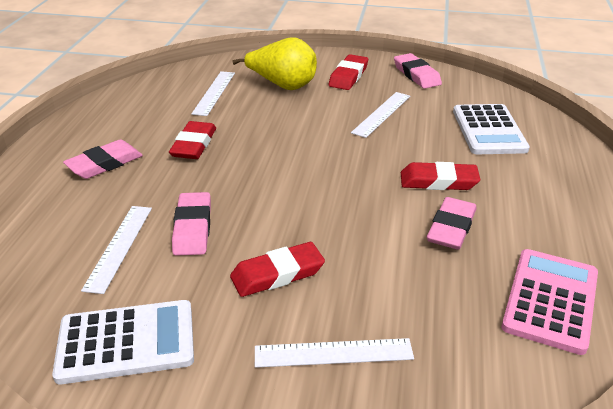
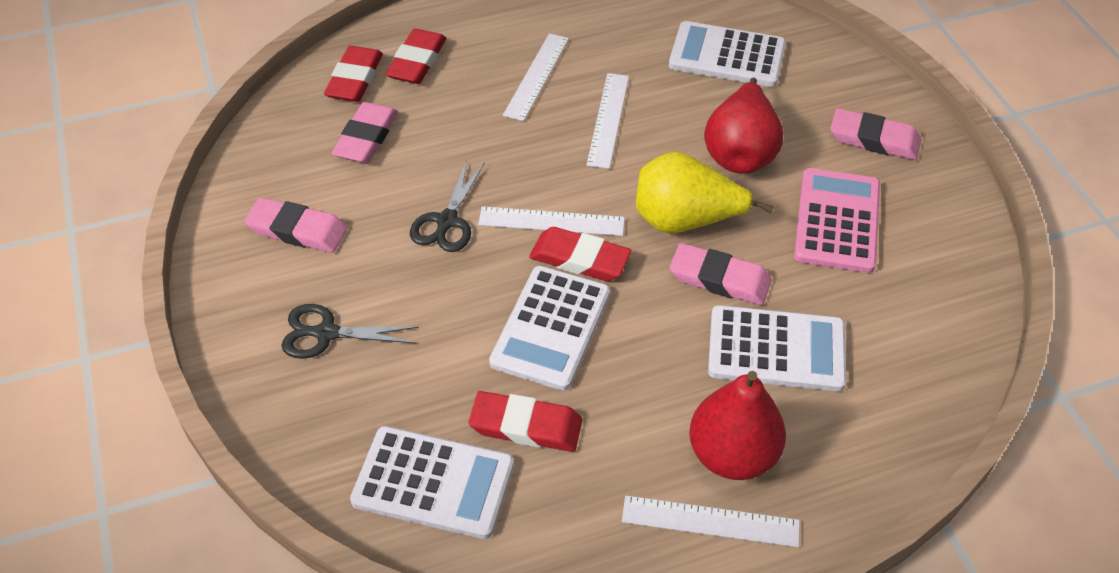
black scissors: 0 -> 2
red pear: 0 -> 2
white calculator: 2 -> 4

